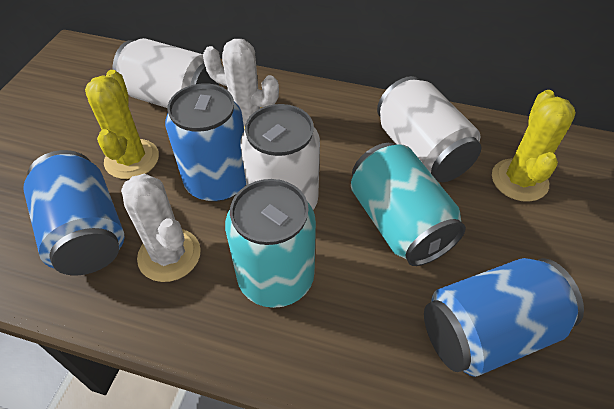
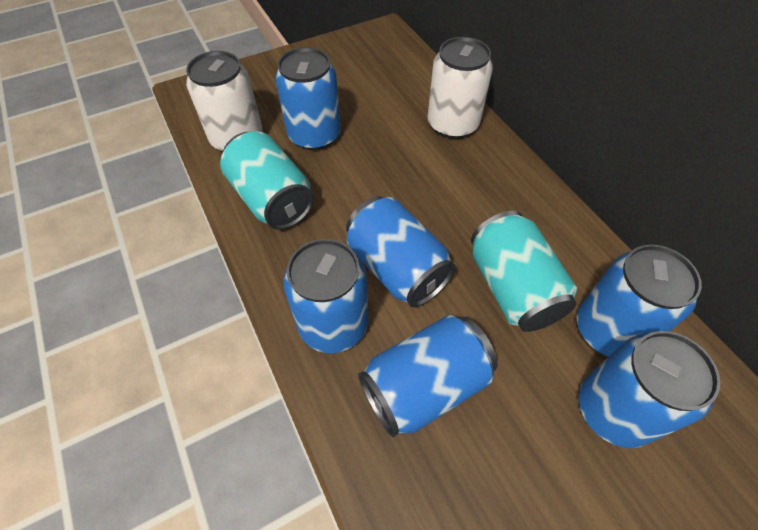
blue can: 3 -> 6
white cactus: 2 -> 0
white can: 3 -> 2
yellow cactus: 2 -> 0

